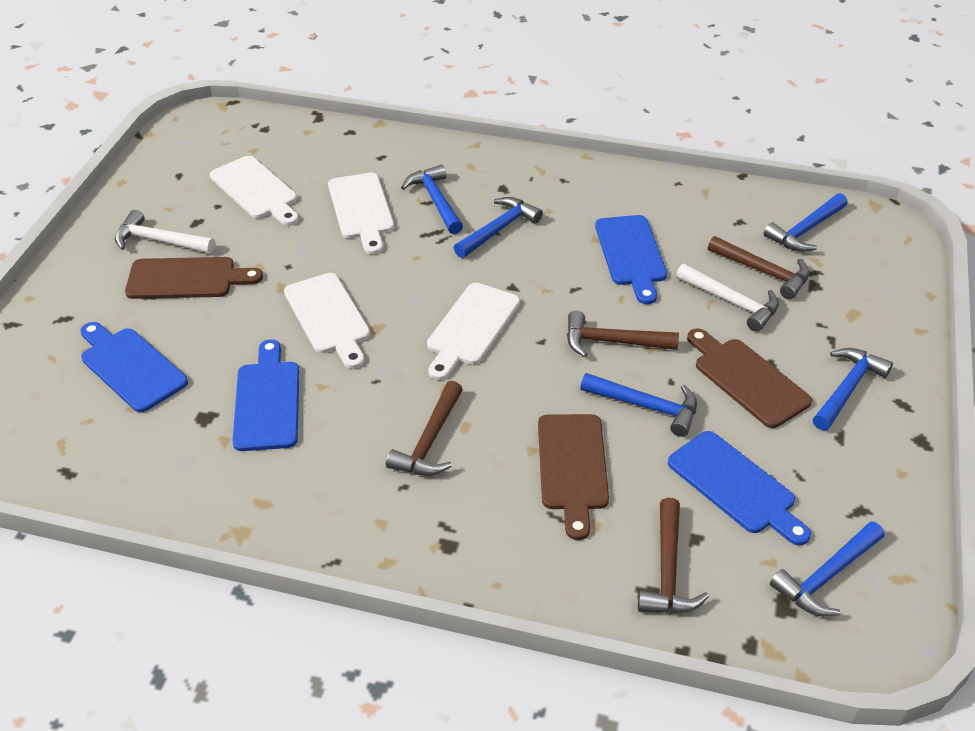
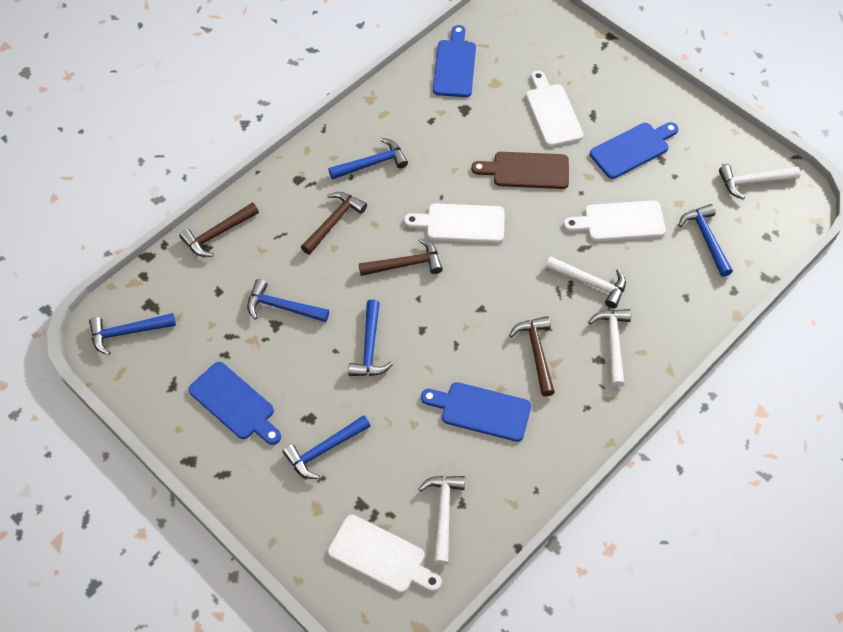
brown cutting board: 3 -> 1
white hammer: 2 -> 4

